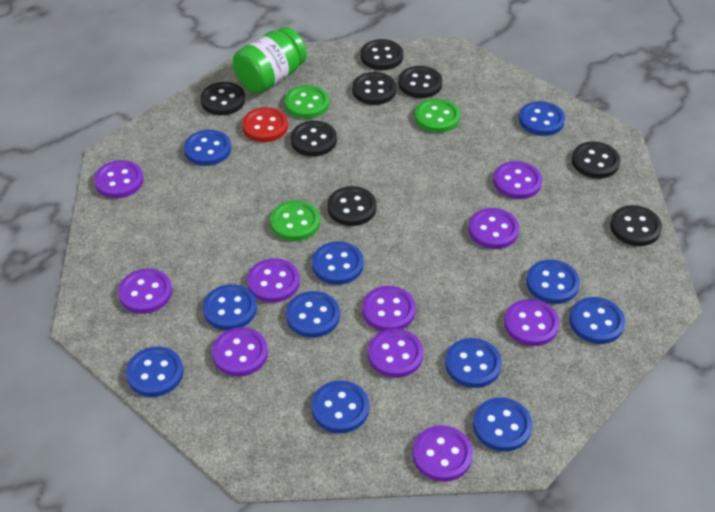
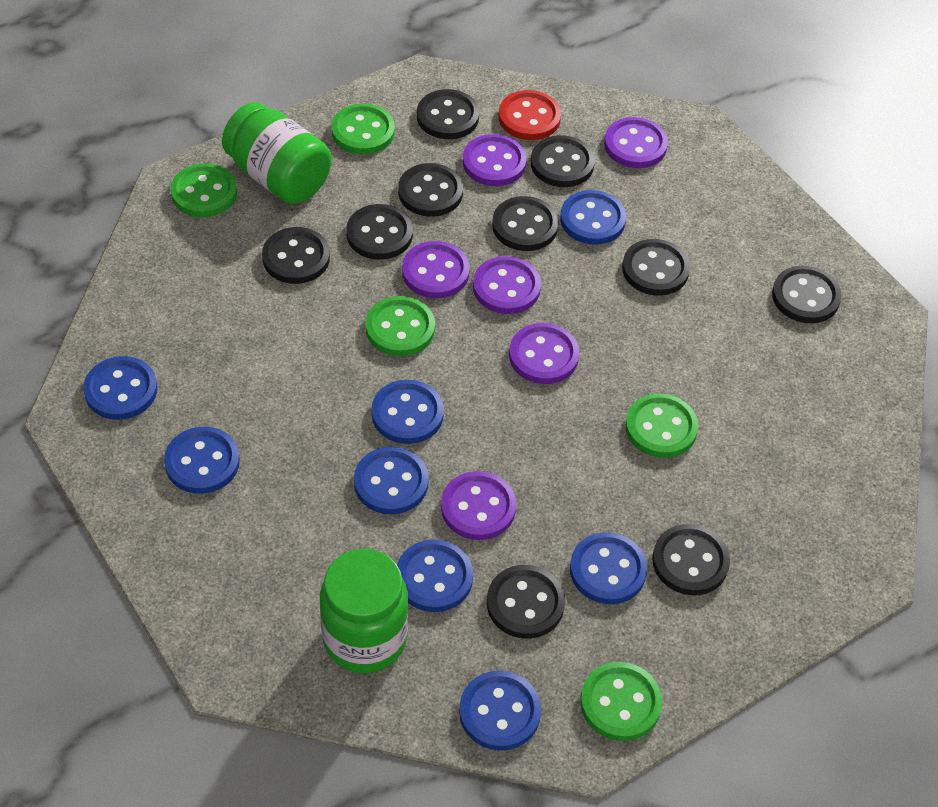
black button: 8 -> 10
blue button: 11 -> 8
green button: 3 -> 5
green jar: 1 -> 2
purple button: 10 -> 6

